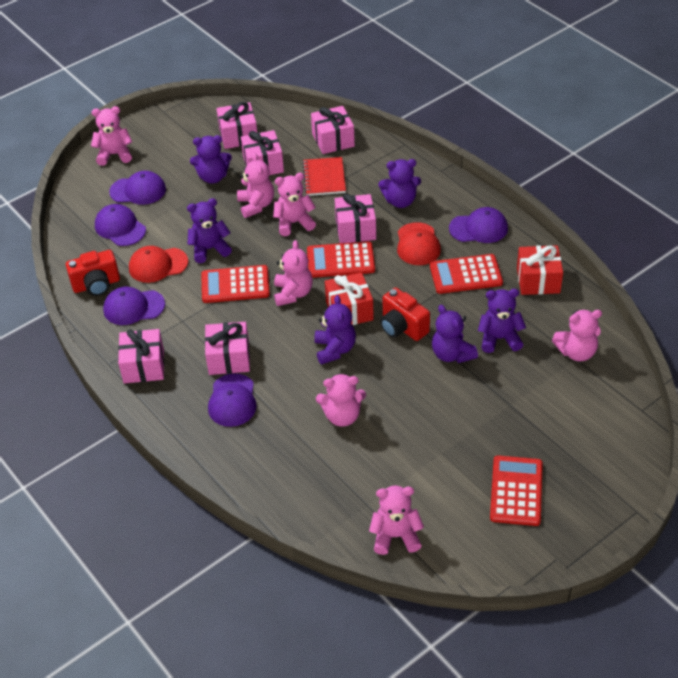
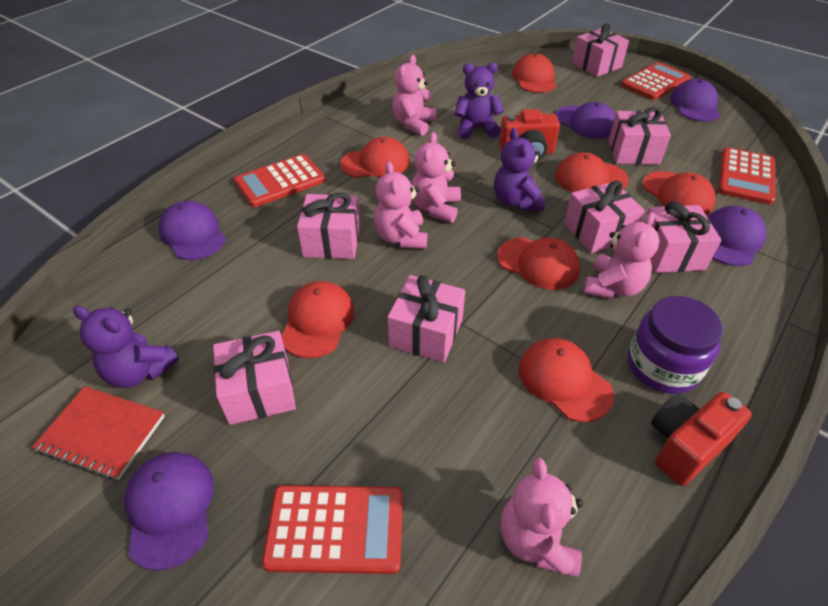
pink gift: 6 -> 7
pink teddy bear: 7 -> 5
purple jar: 0 -> 1
purple teddy bear: 6 -> 3
red cap: 2 -> 7
red gift: 2 -> 0

